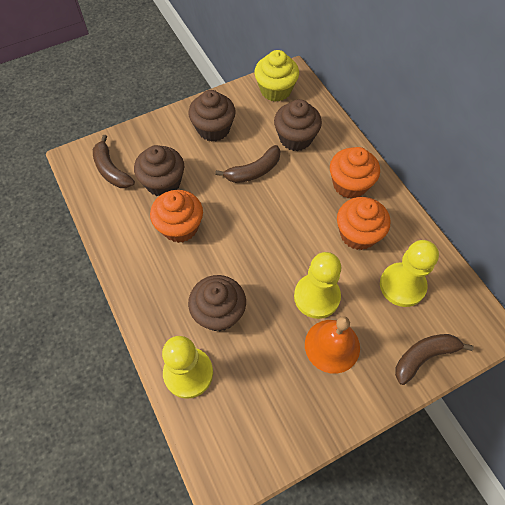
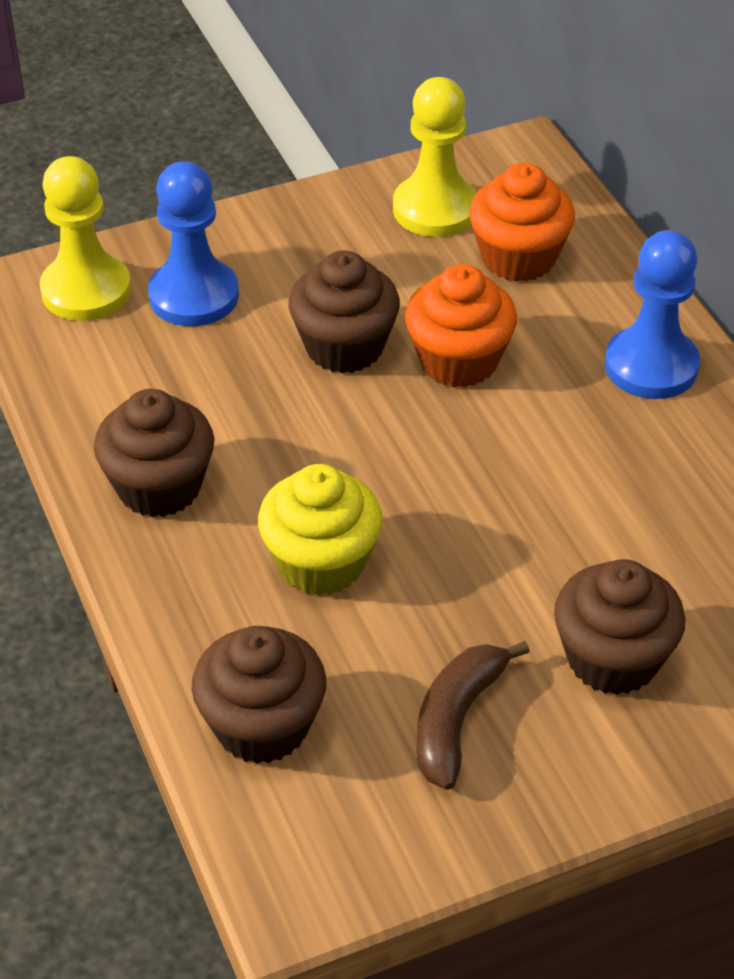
blue pawn: 0 -> 2
brown banana: 3 -> 1
orange bell: 1 -> 0
orange cupcake: 3 -> 2
yellow pawn: 3 -> 2

